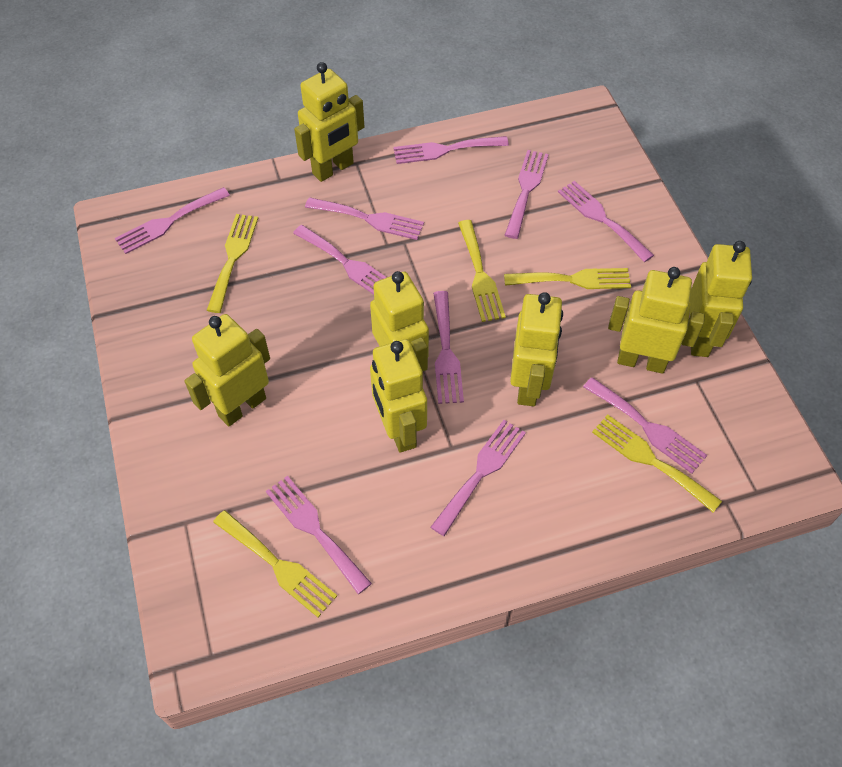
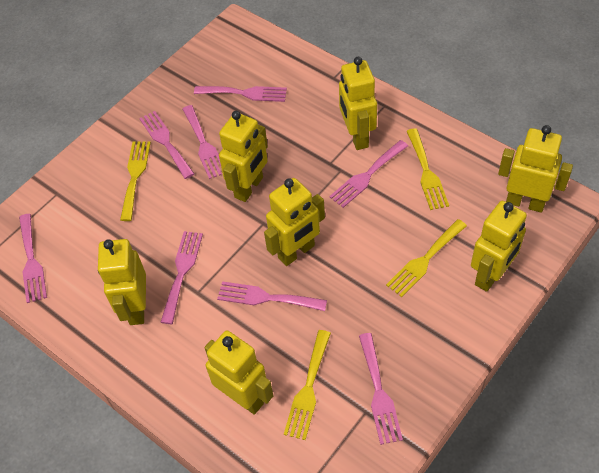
pink fork: 10 -> 8
yellow fork: 5 -> 4

